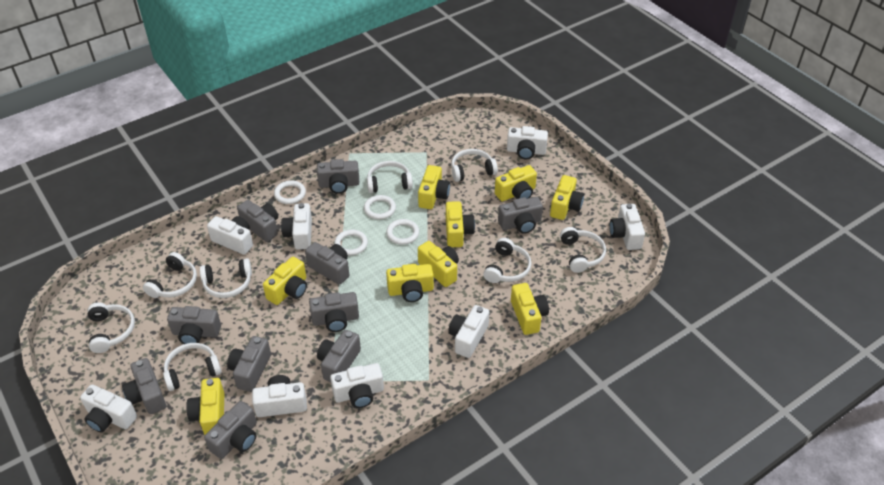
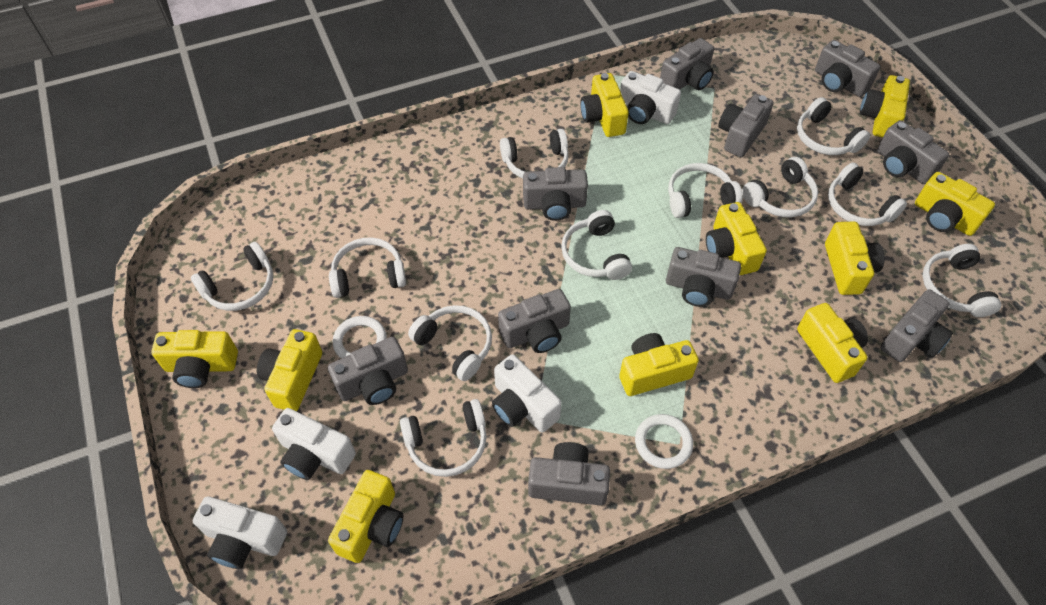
white camera: 8 -> 4
white headphones: 8 -> 11
white ring: 4 -> 2
yellow camera: 9 -> 10

